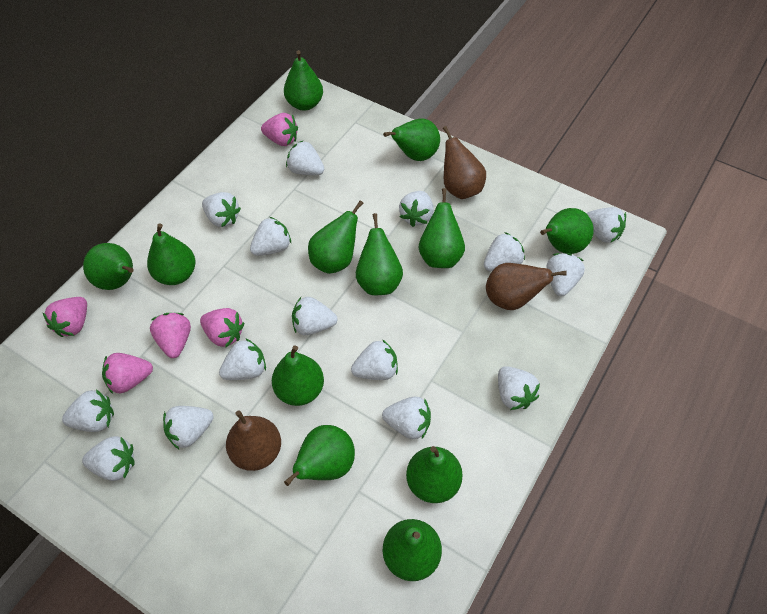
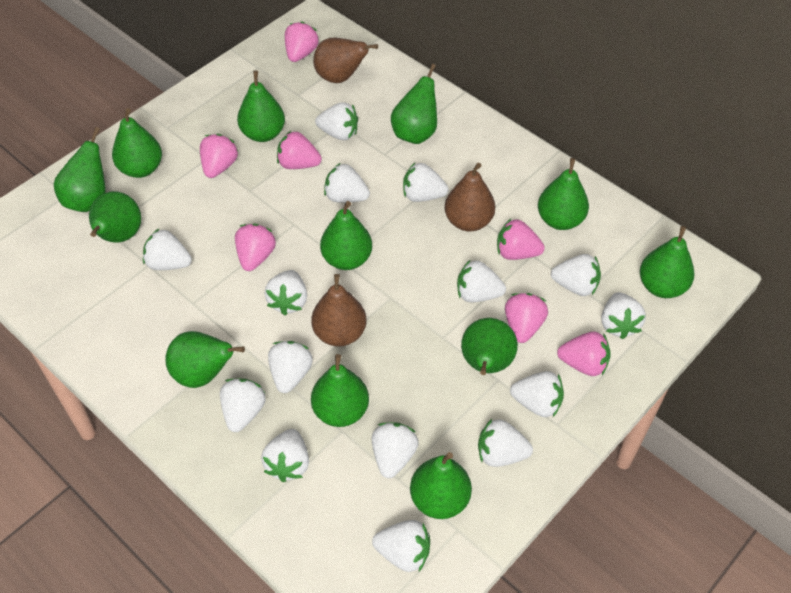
pink strawberry: 5 -> 7

